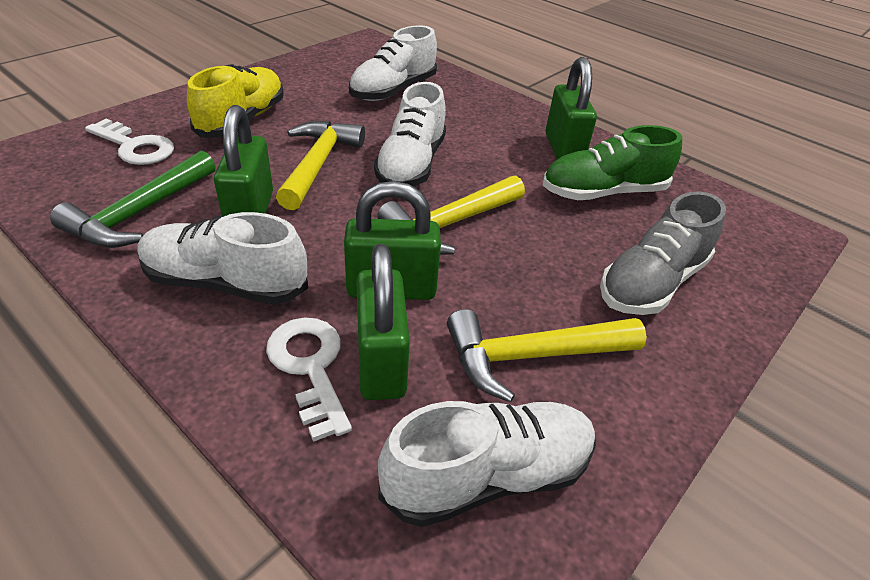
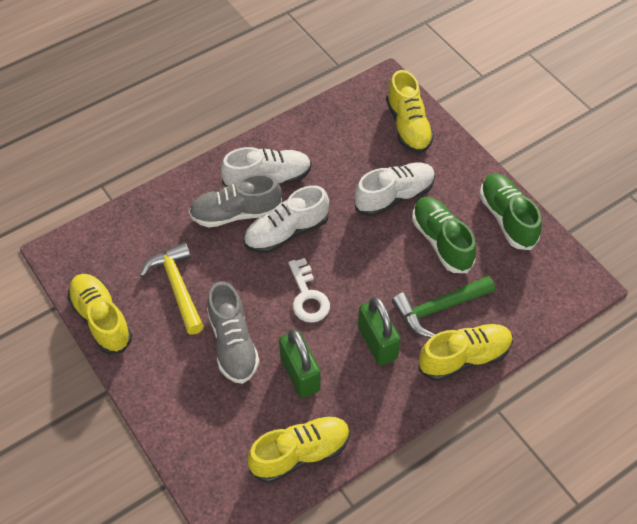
green padlock: 4 -> 2
green shoe: 1 -> 2
grey shoe: 1 -> 2
white key: 2 -> 1
white shoe: 4 -> 3
yellow hammer: 3 -> 1
yellow shoe: 1 -> 4

